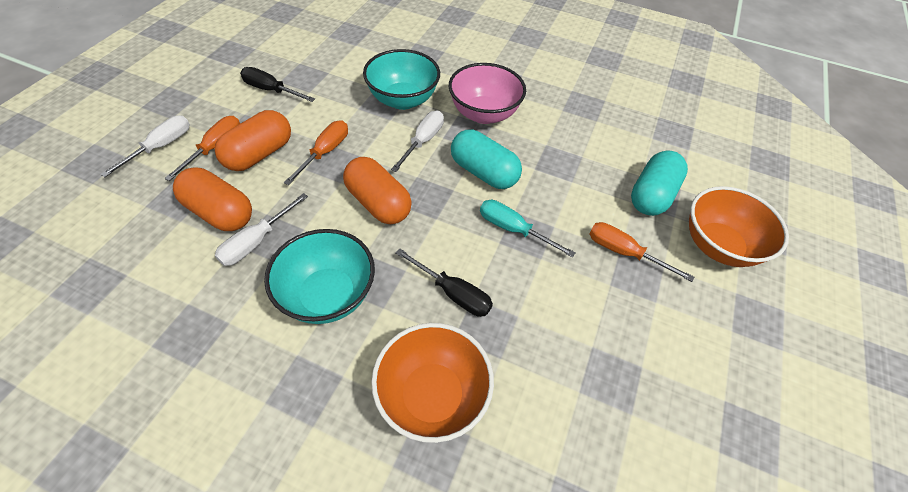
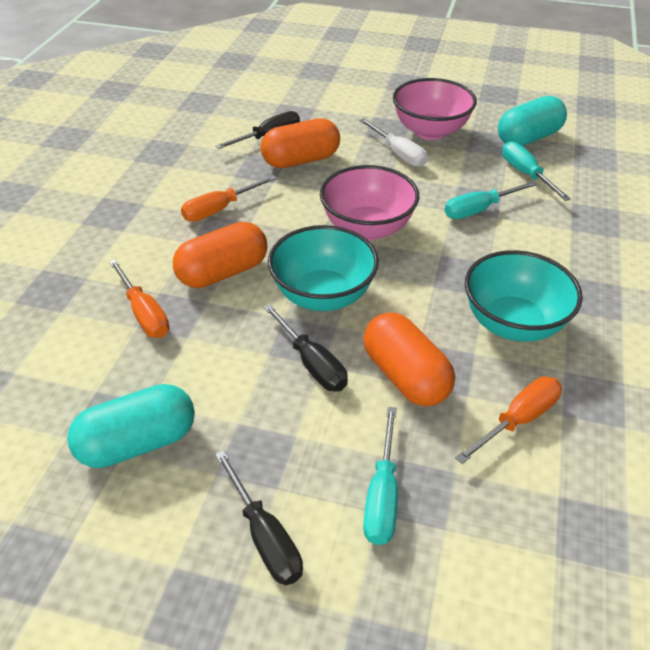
black screwdriver: 2 -> 3
orange bowl: 2 -> 0
pink bowl: 1 -> 2
turquoise screwdriver: 1 -> 3
white screwdriver: 3 -> 1

